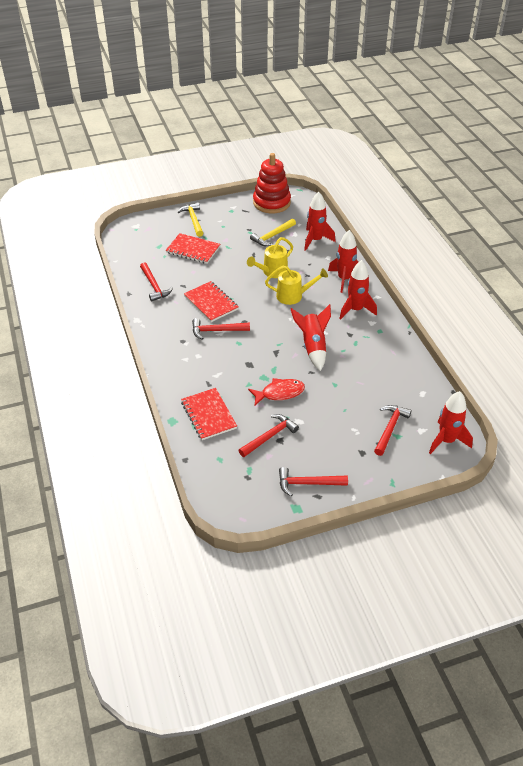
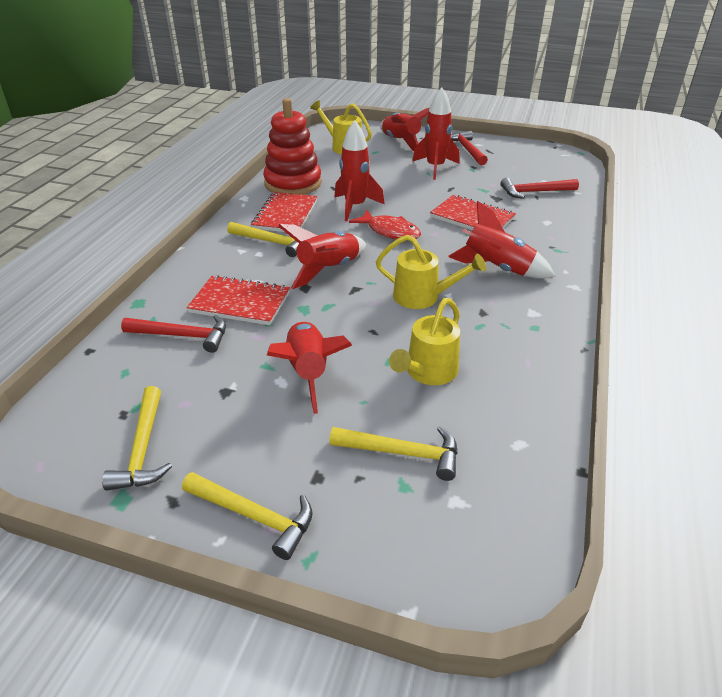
red hammer: 5 -> 3
red rocket: 5 -> 6
yellow hammer: 2 -> 4
yellow watering can: 2 -> 3

